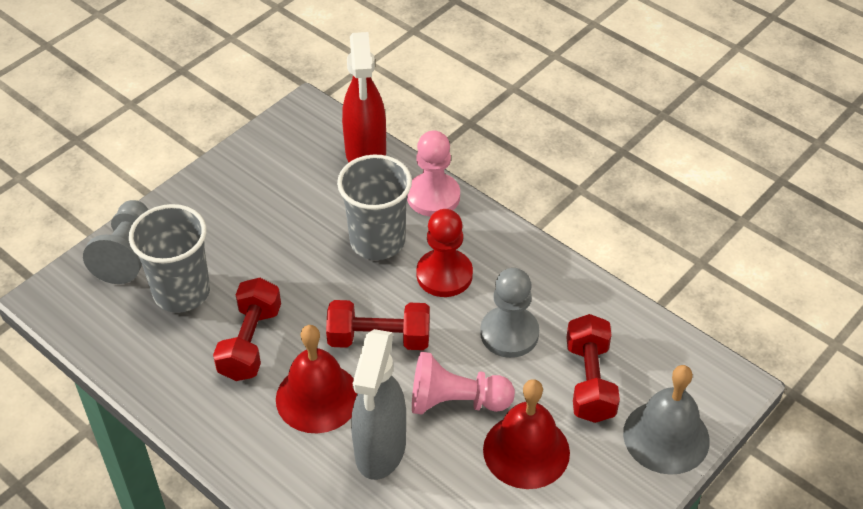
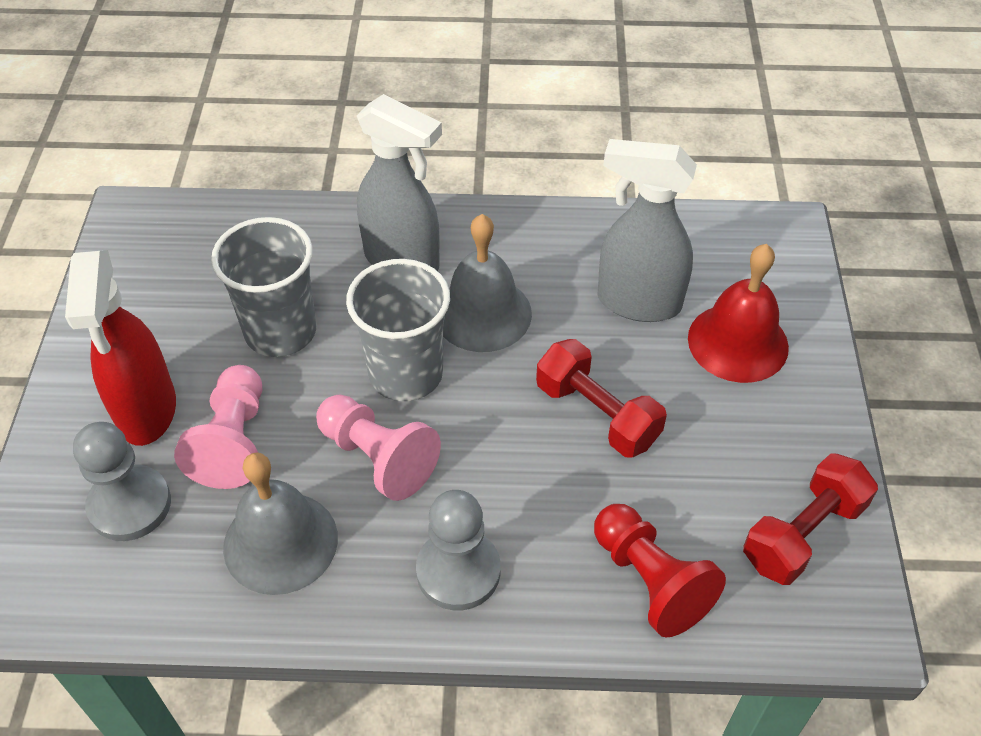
grey bell: 1 -> 2
grey spray bottle: 1 -> 2
red bell: 2 -> 1
red dumbbell: 3 -> 2

